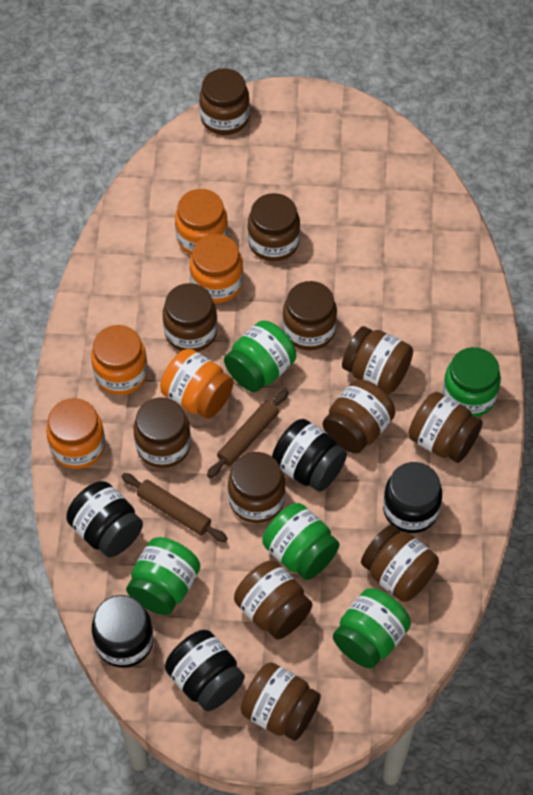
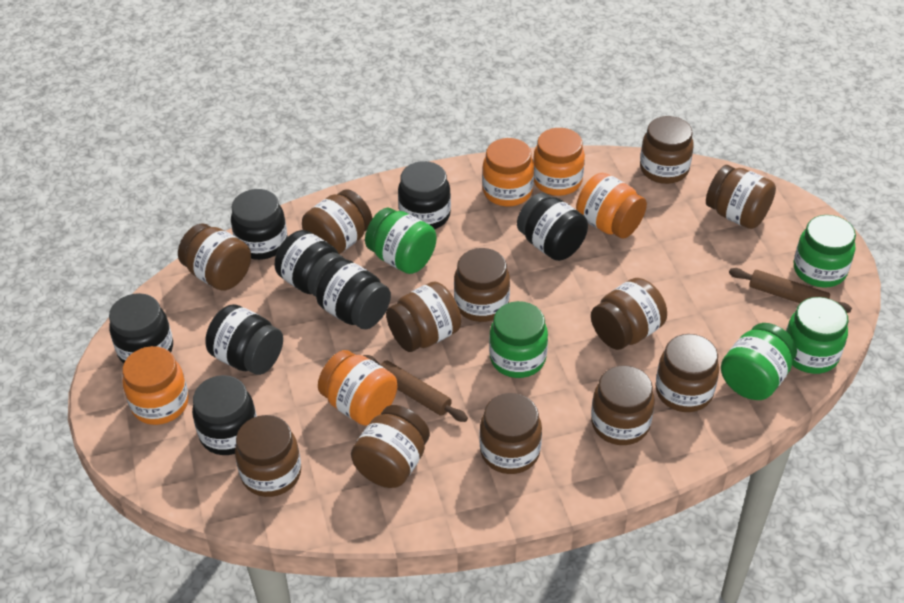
black jar: 5 -> 8

